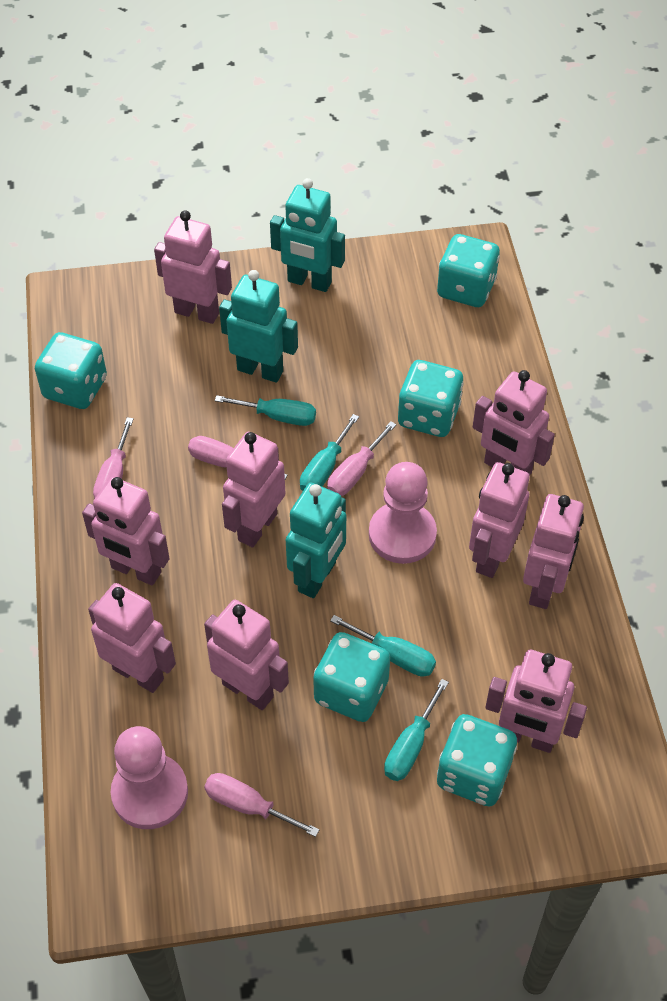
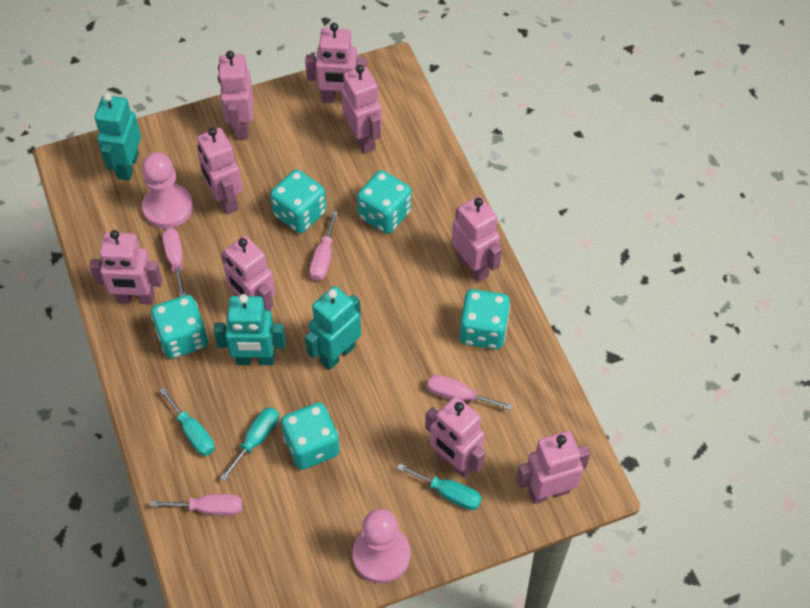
turquoise screwdriver: 4 -> 3

